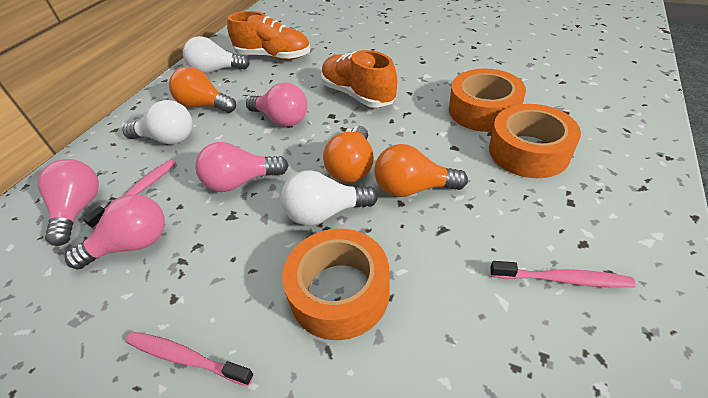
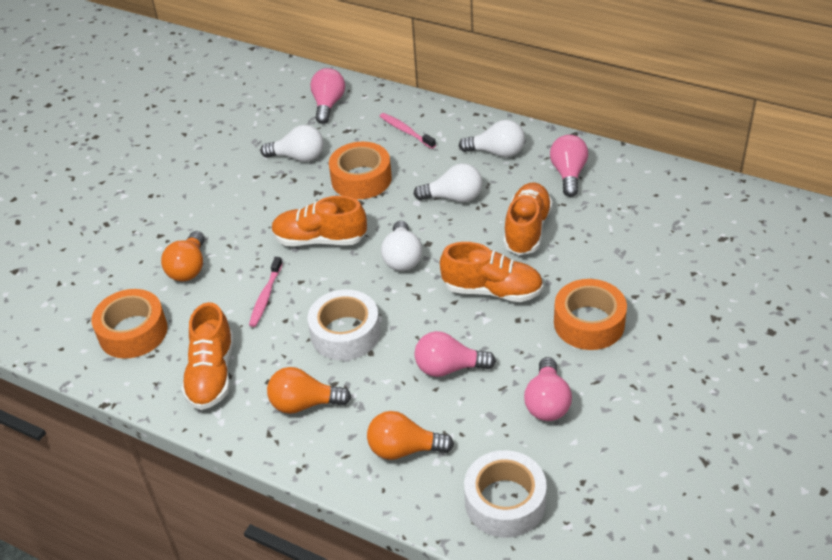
orange shoe: 2 -> 4
pink toothbrush: 3 -> 2
white light bulb: 3 -> 4
white tape: 0 -> 2

